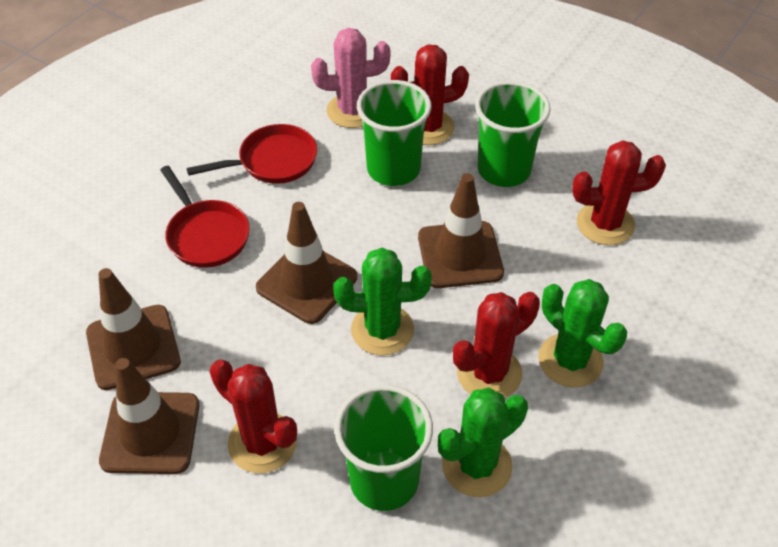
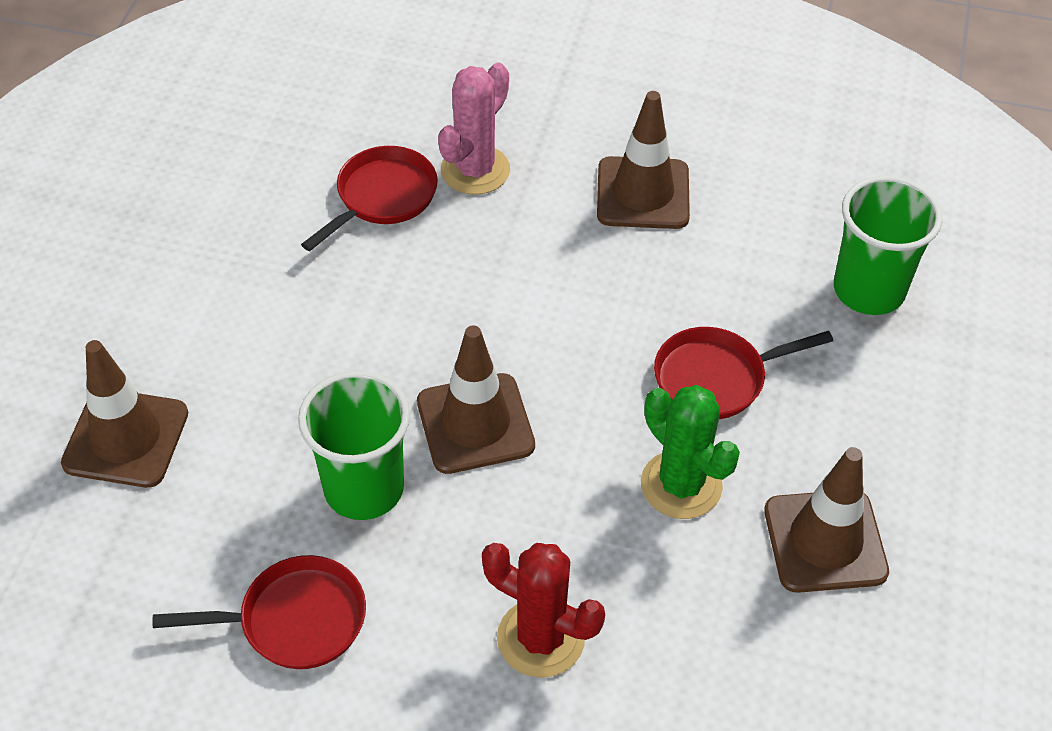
green cactus: 3 -> 1
green cup: 3 -> 2
red cactus: 4 -> 1
red pan: 2 -> 3

